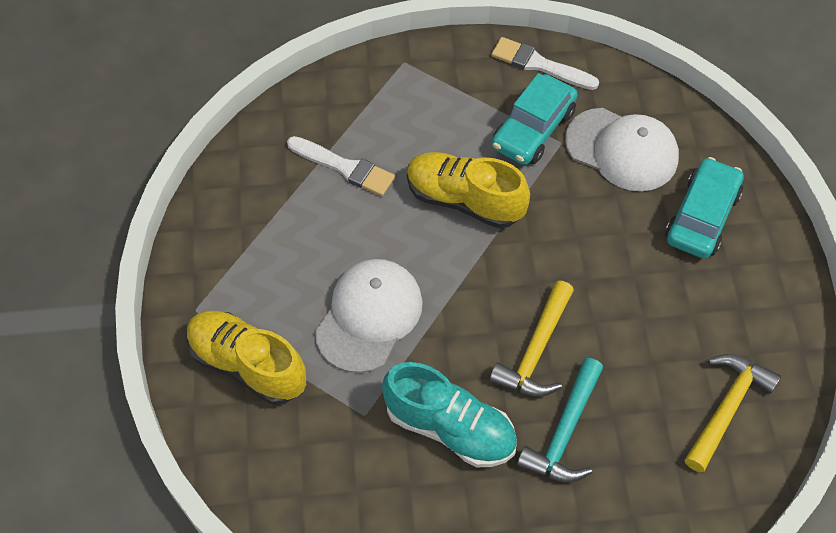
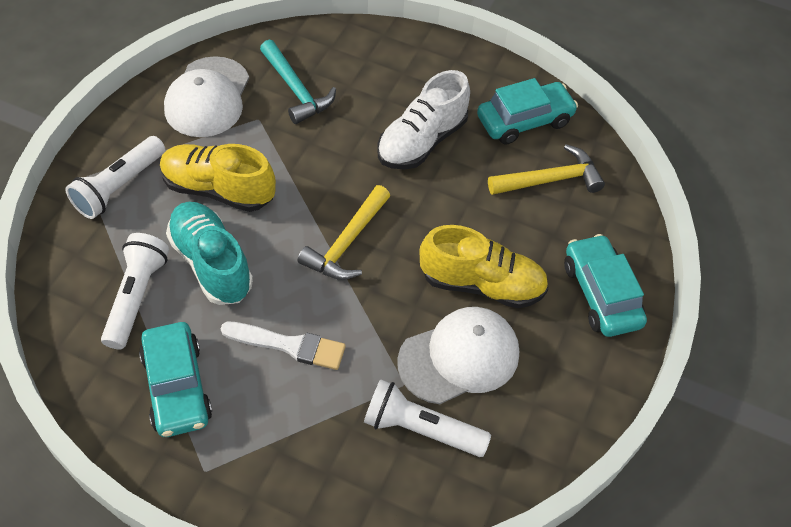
turquoise car: 2 -> 3
white brush: 2 -> 1
white flashlight: 0 -> 3
white shoe: 0 -> 1

